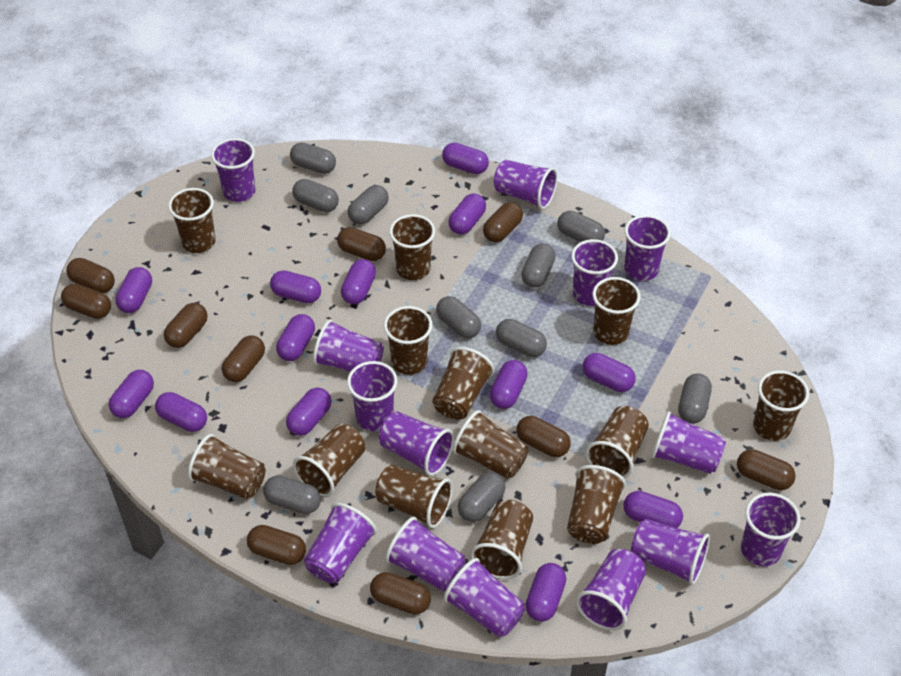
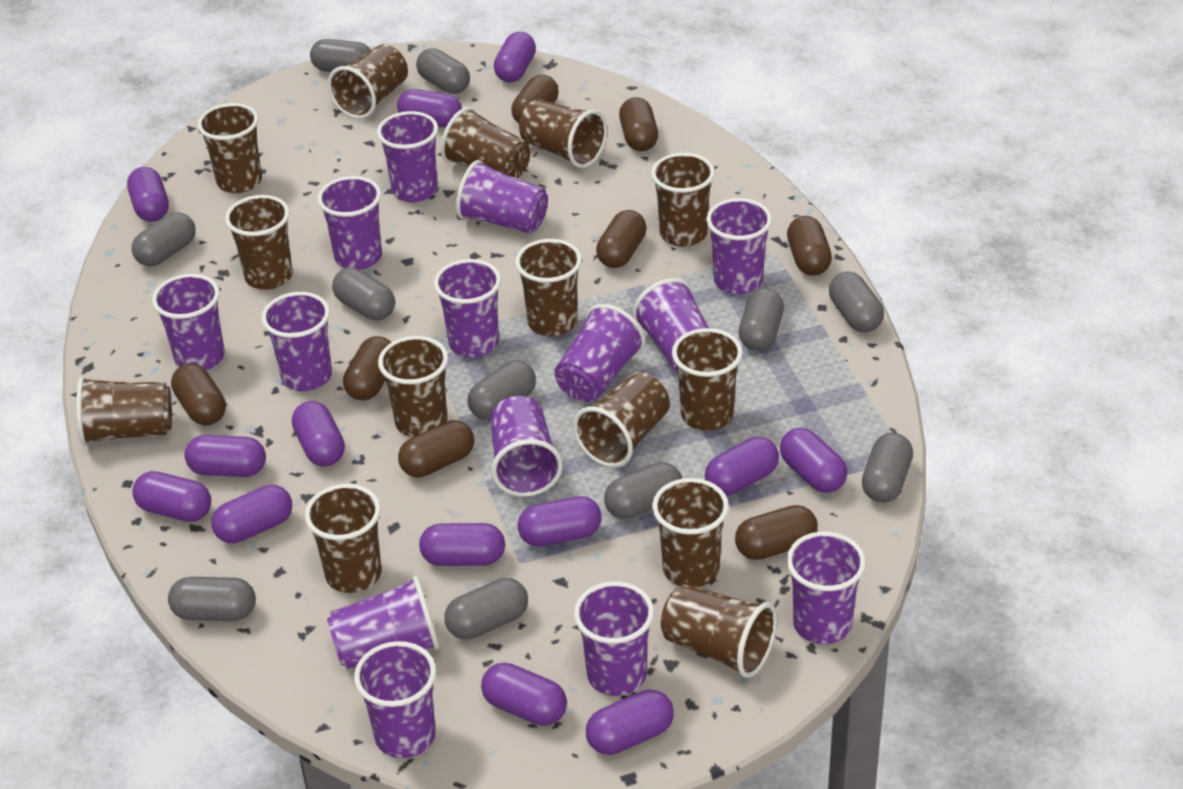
brown capsule: 10 -> 8
brown cup: 13 -> 14
grey capsule: 10 -> 11

